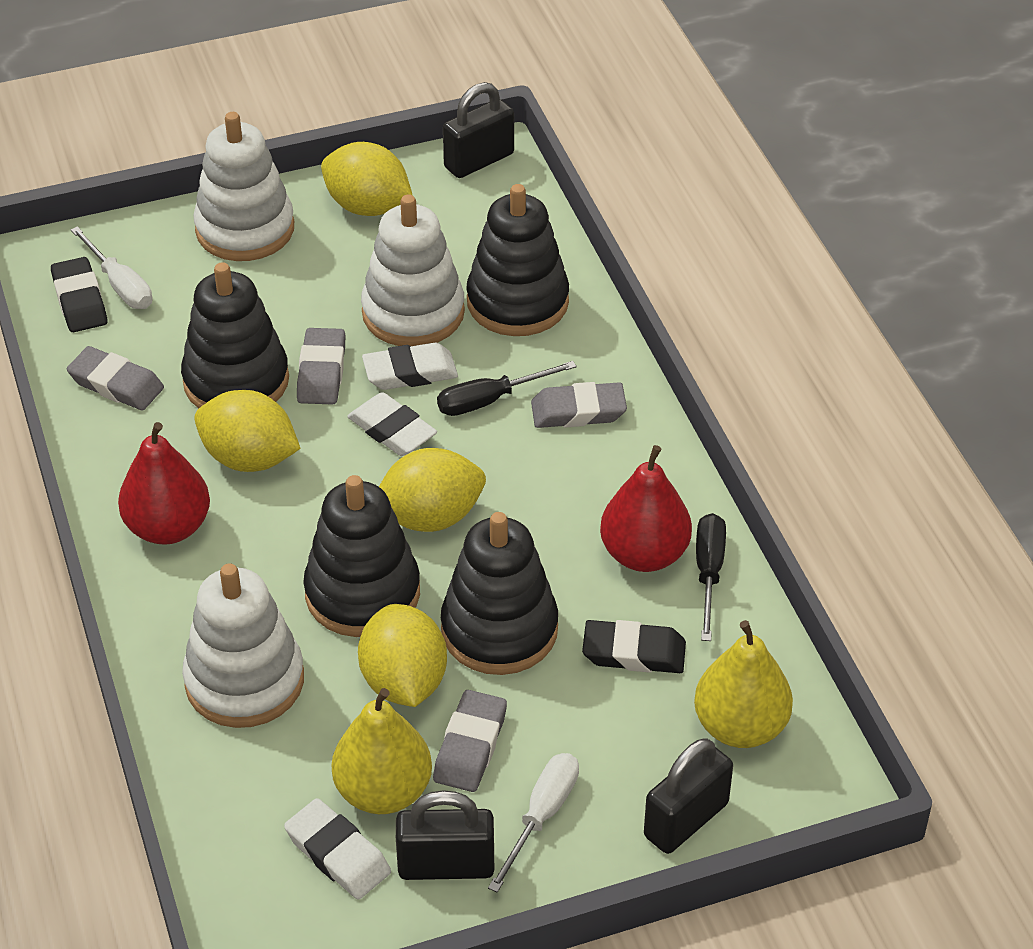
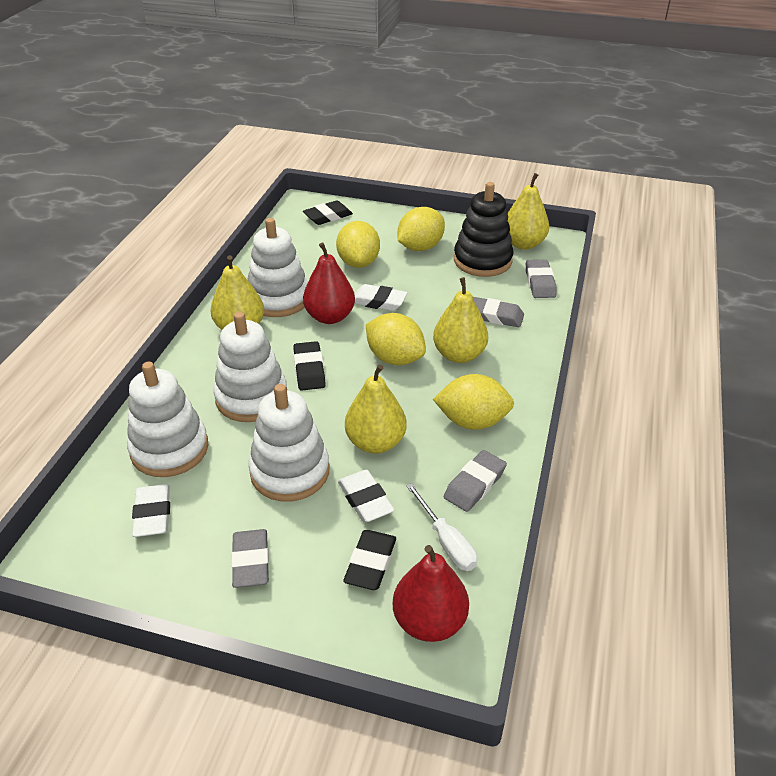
black eraser: 2 -> 3
black padlock: 3 -> 0
black screwdriver: 2 -> 0
black stacking toy: 4 -> 1
white screwdriver: 2 -> 1
white stacking toy: 3 -> 4
yellow pear: 2 -> 4

